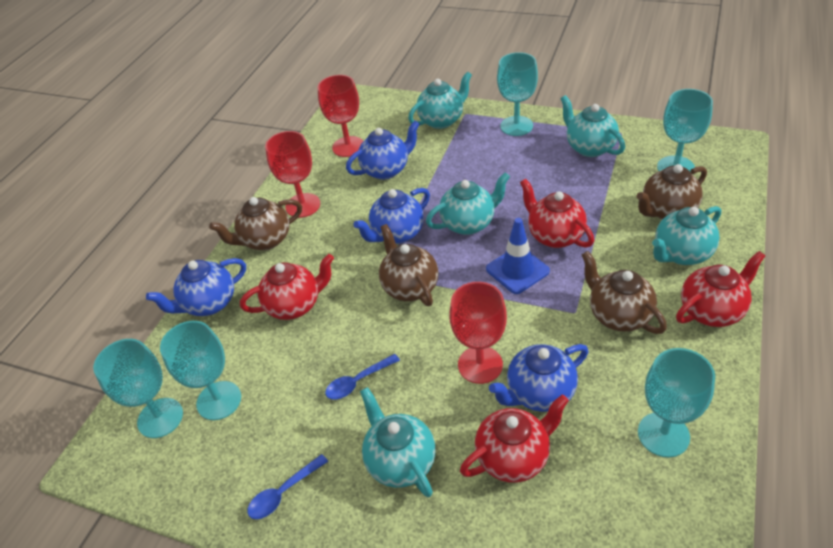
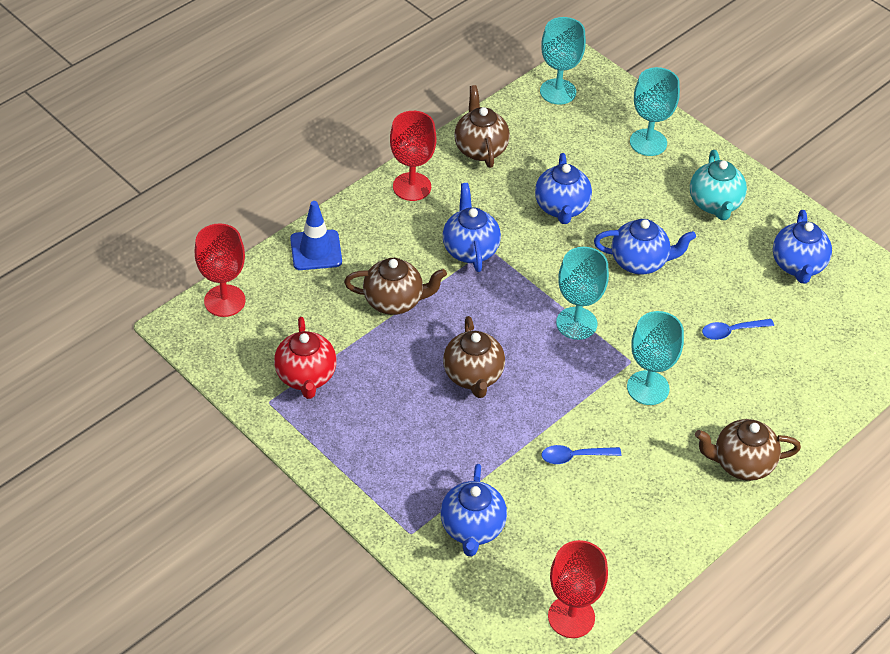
blue teapot: 4 -> 5
red teapot: 4 -> 1
turquoise goblet: 5 -> 4
turquoise teapot: 5 -> 1

